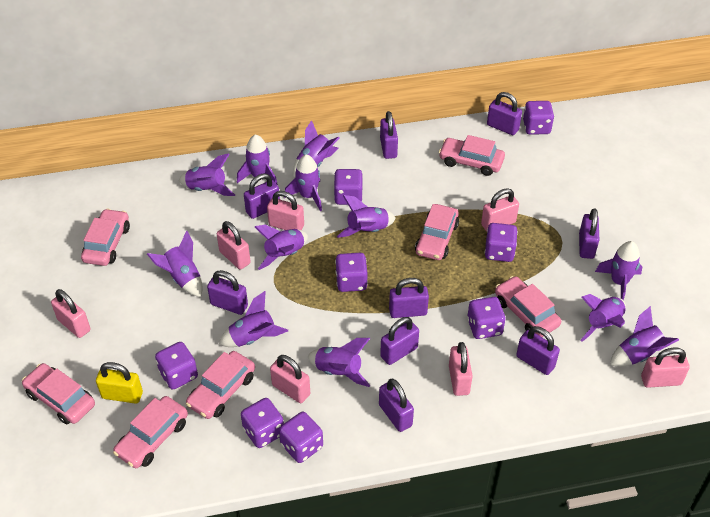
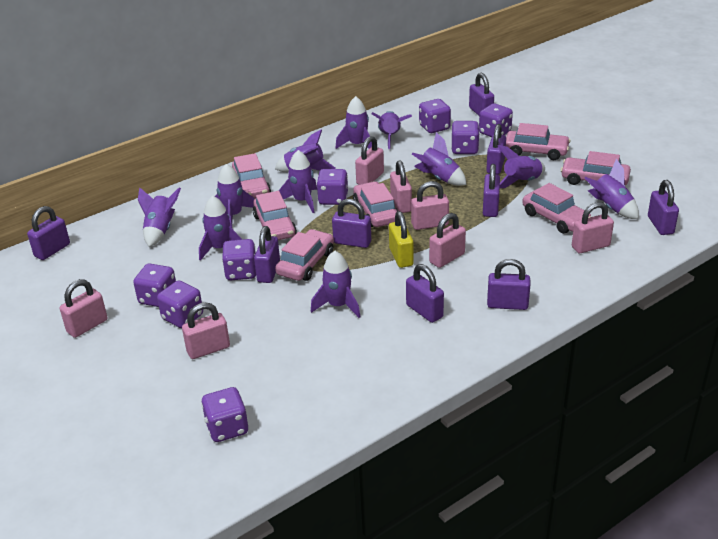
purple rocket: 12 -> 11

